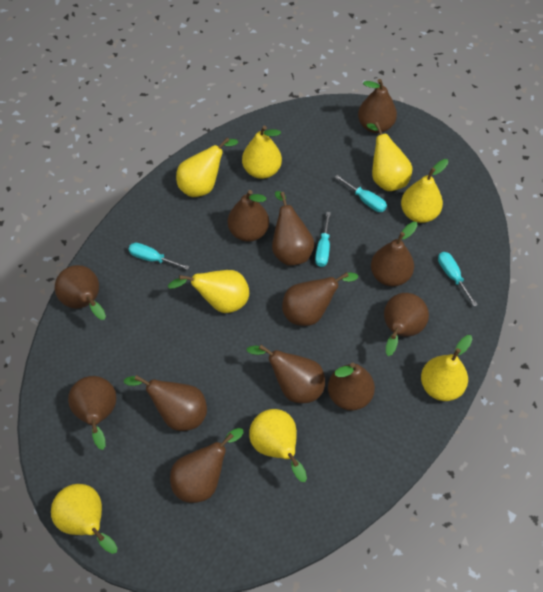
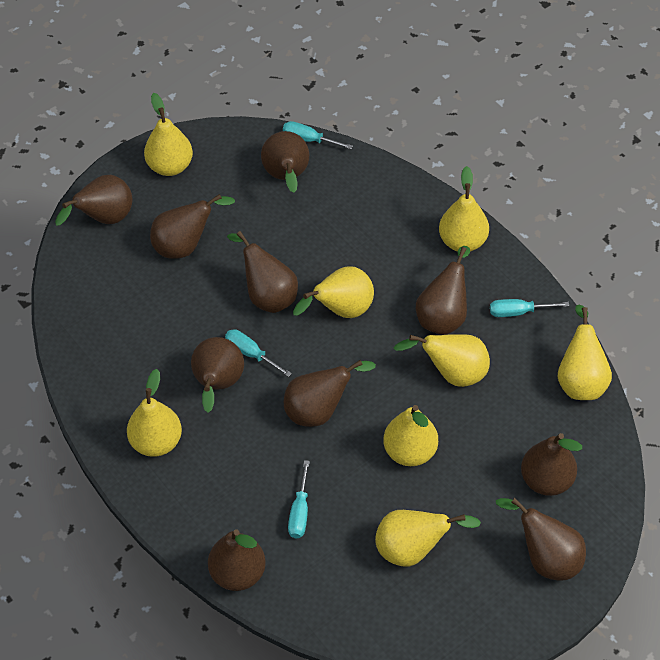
brown pear: 12 -> 10

